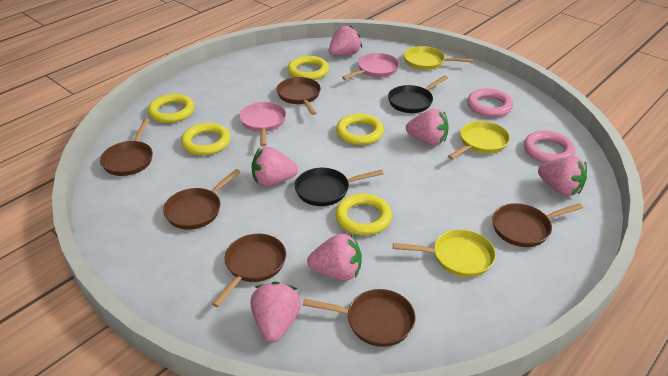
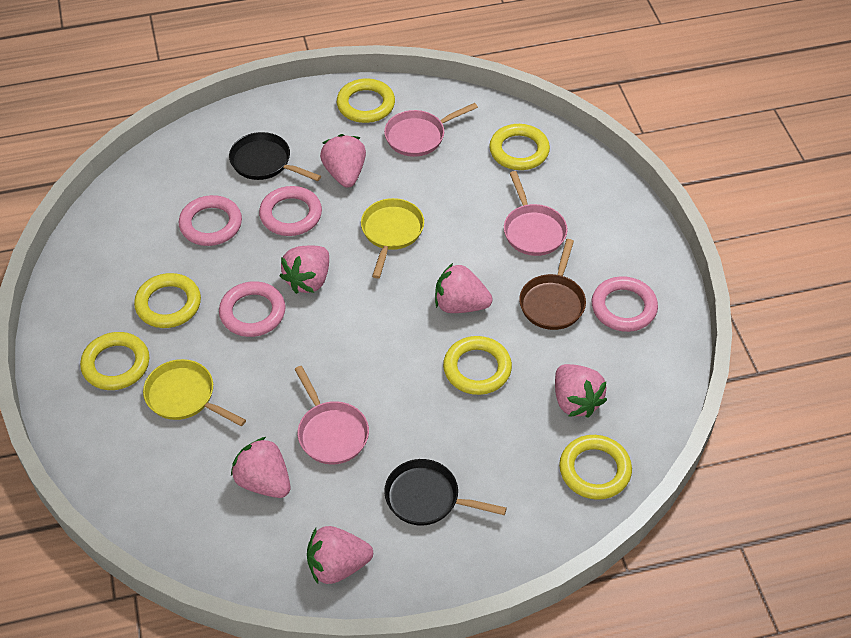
brown pan: 6 -> 1
pink pan: 2 -> 3
pink ring: 2 -> 4
yellow pan: 3 -> 2
yellow ring: 5 -> 6

